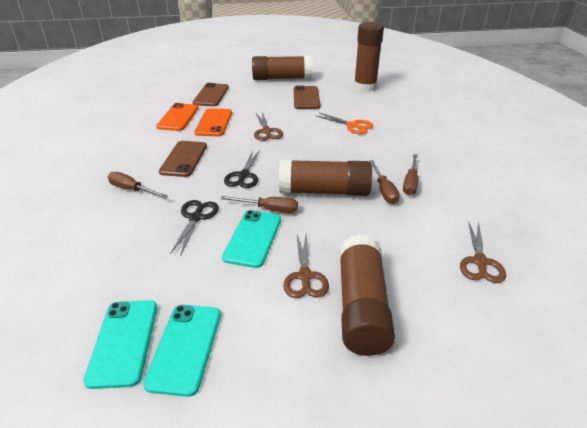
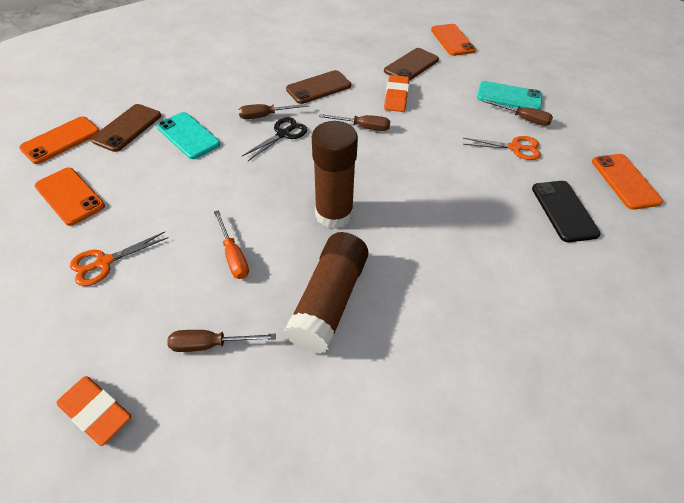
black phone: 0 -> 1
black scissors: 2 -> 1
brown glue stick: 4 -> 2
brown scissors: 3 -> 0
orange eraser: 0 -> 2
orange phone: 2 -> 4
orange scissors: 1 -> 2
orange screwdriver: 0 -> 1
turquoise phone: 3 -> 2

